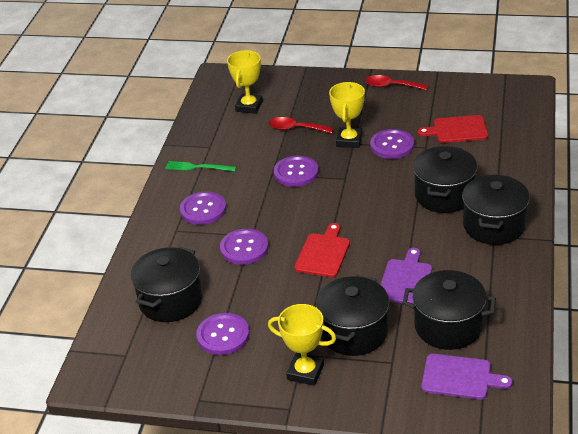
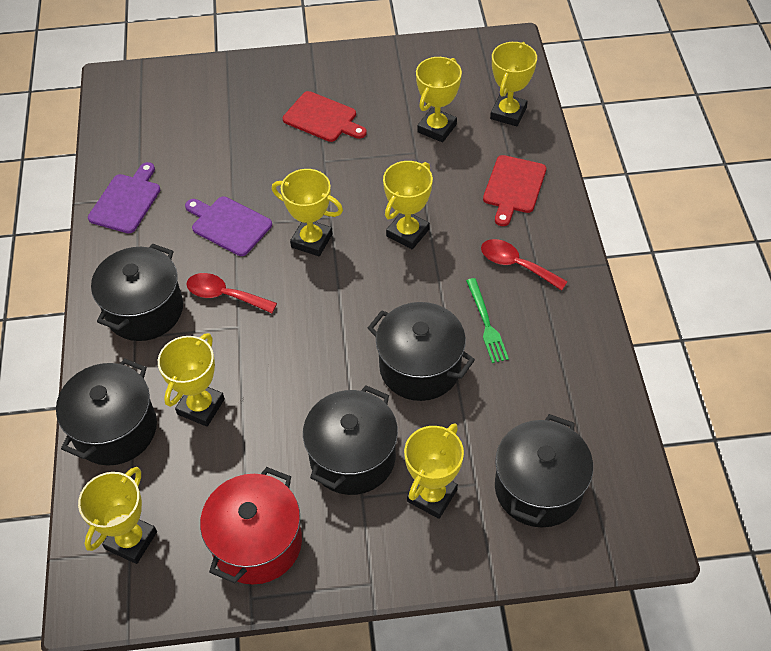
purple button: 5 -> 0
red pot: 0 -> 1
yellow trophy: 3 -> 7

